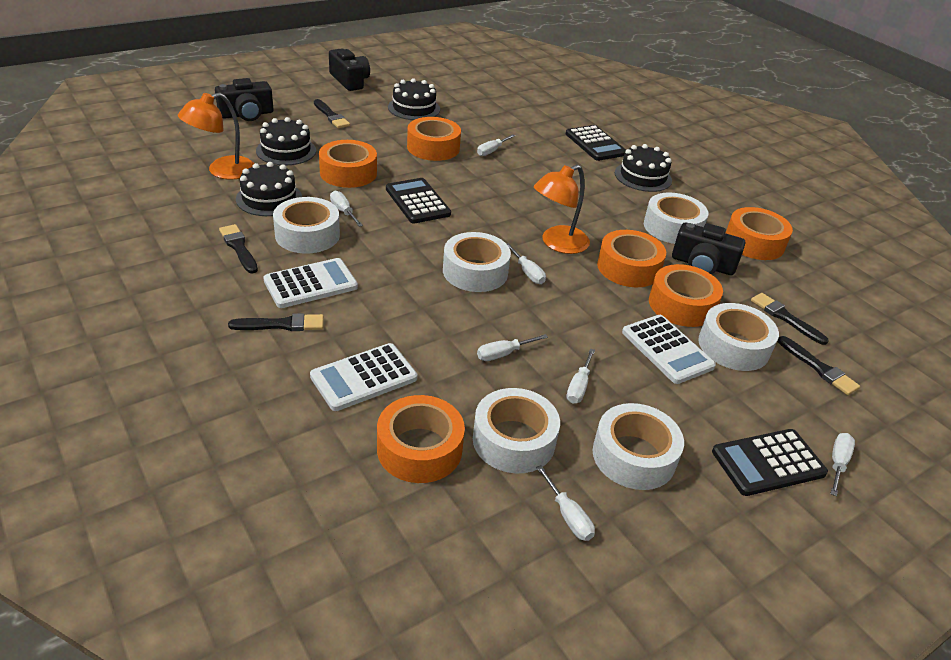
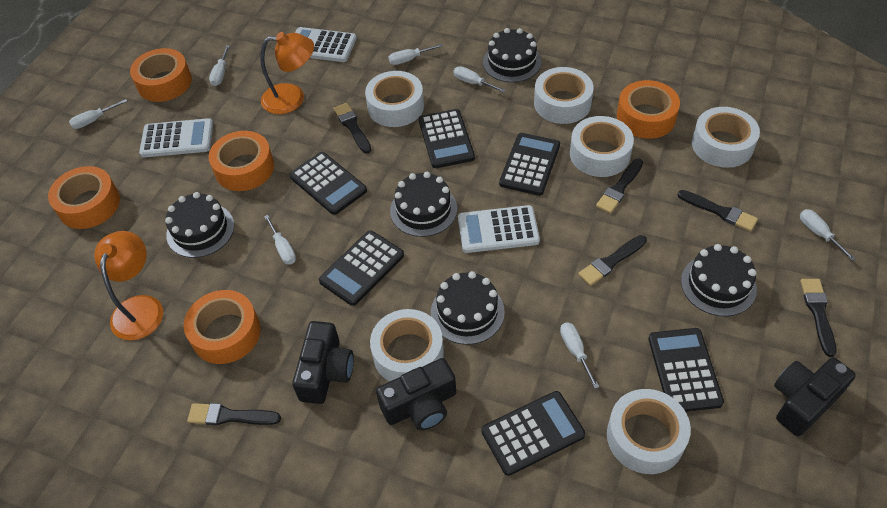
black brush: 5 -> 6
black cake: 4 -> 5
black calculator: 3 -> 6
orange tape: 6 -> 5

